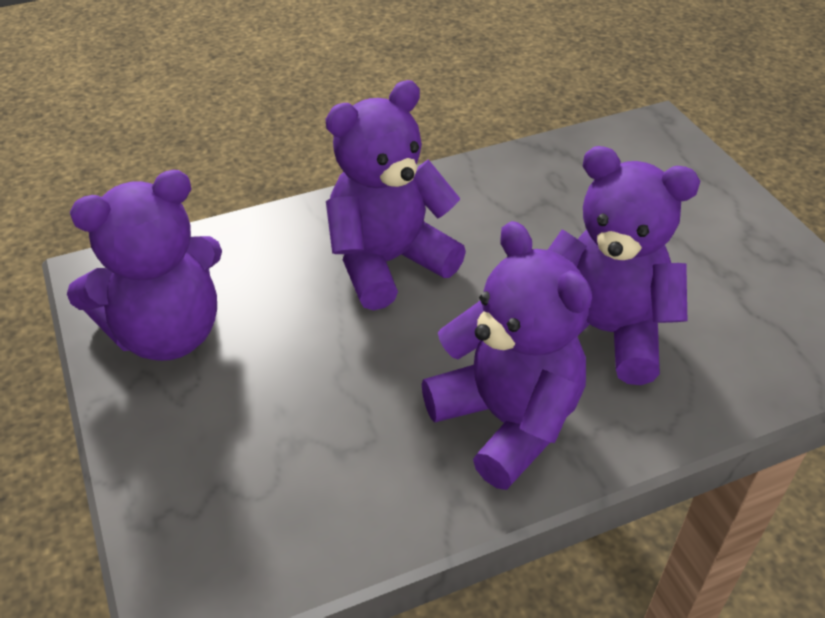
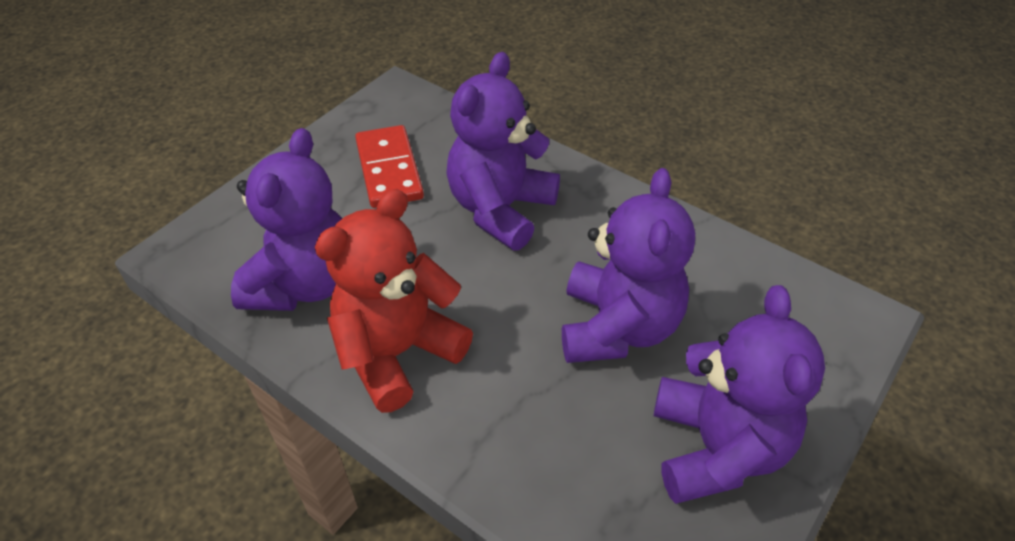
red domino: 0 -> 1
red teddy bear: 0 -> 1

